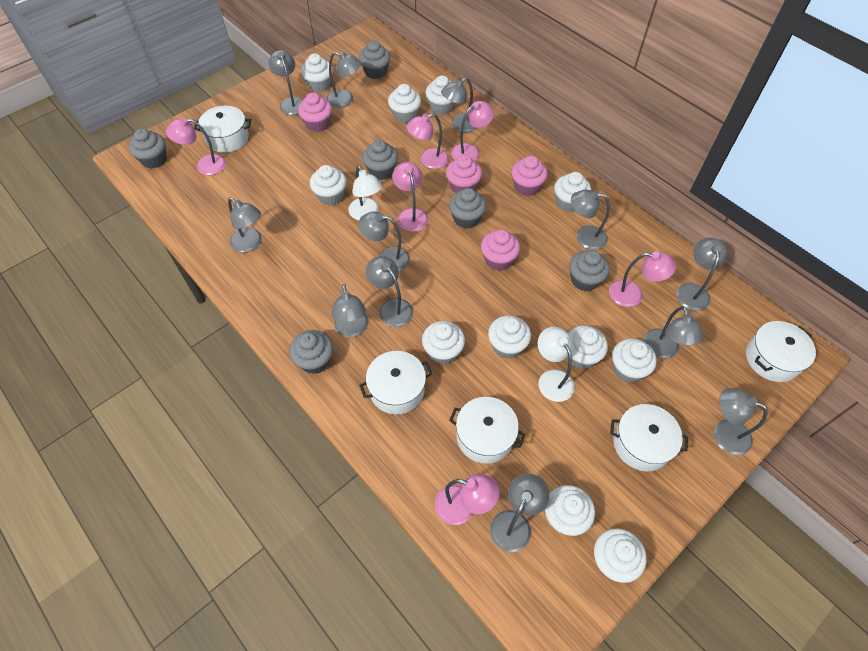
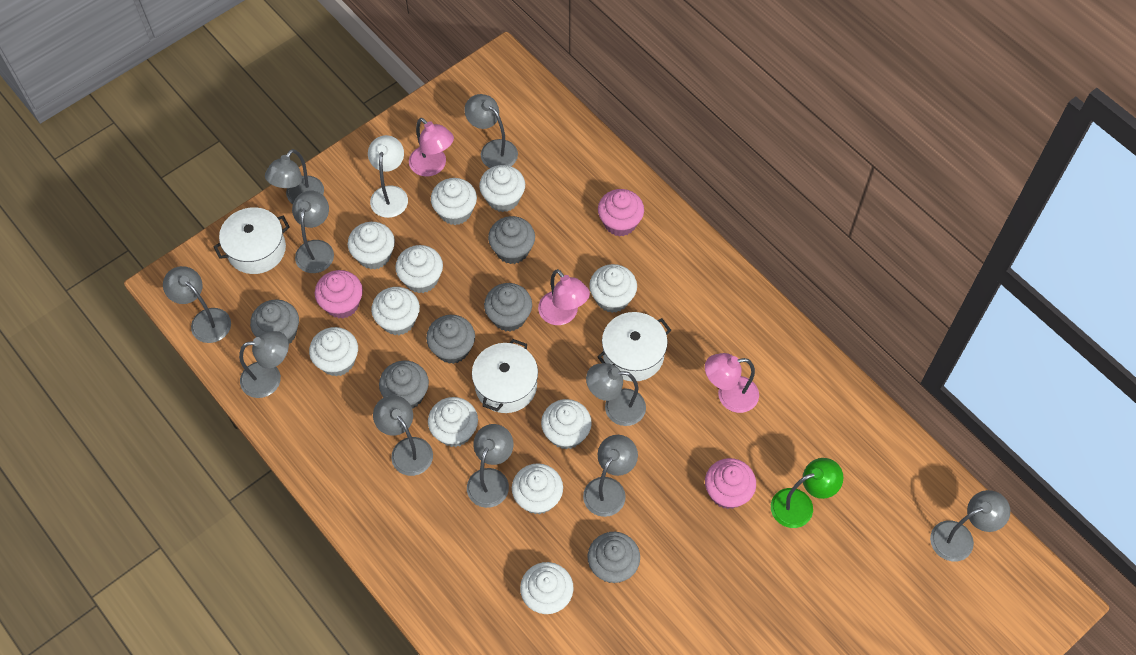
green lamp: 0 -> 1
grey lamp: 12 -> 10
pink cupcake: 4 -> 3
pink lamp: 6 -> 3
white lamp: 2 -> 1
white pot: 5 -> 3

